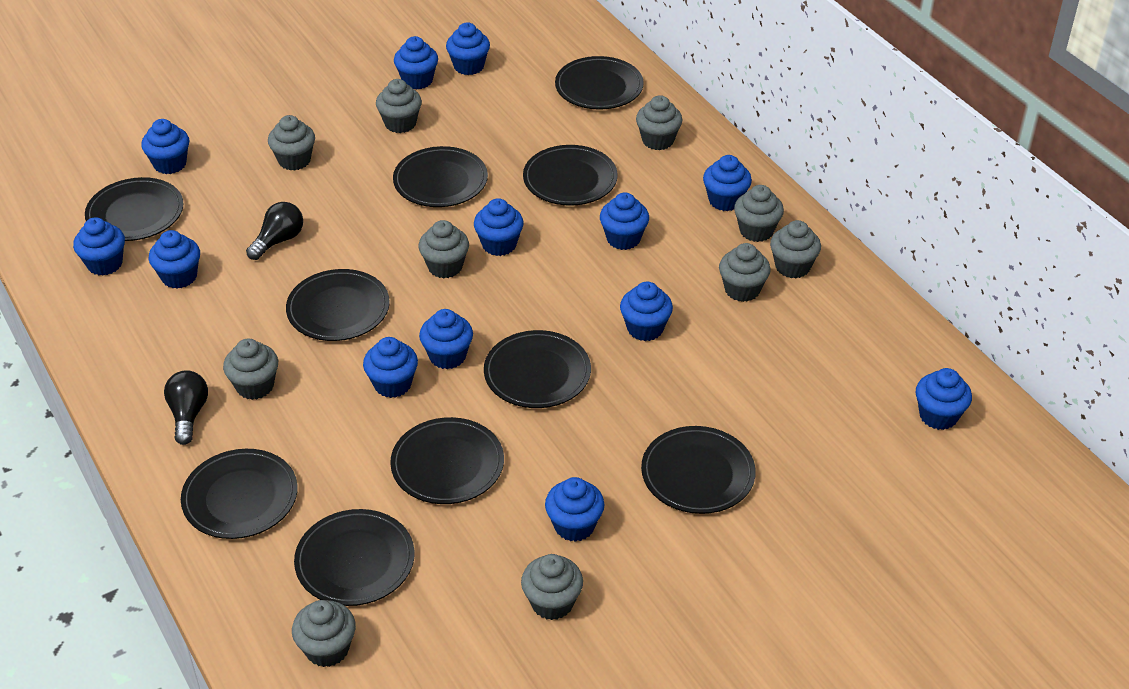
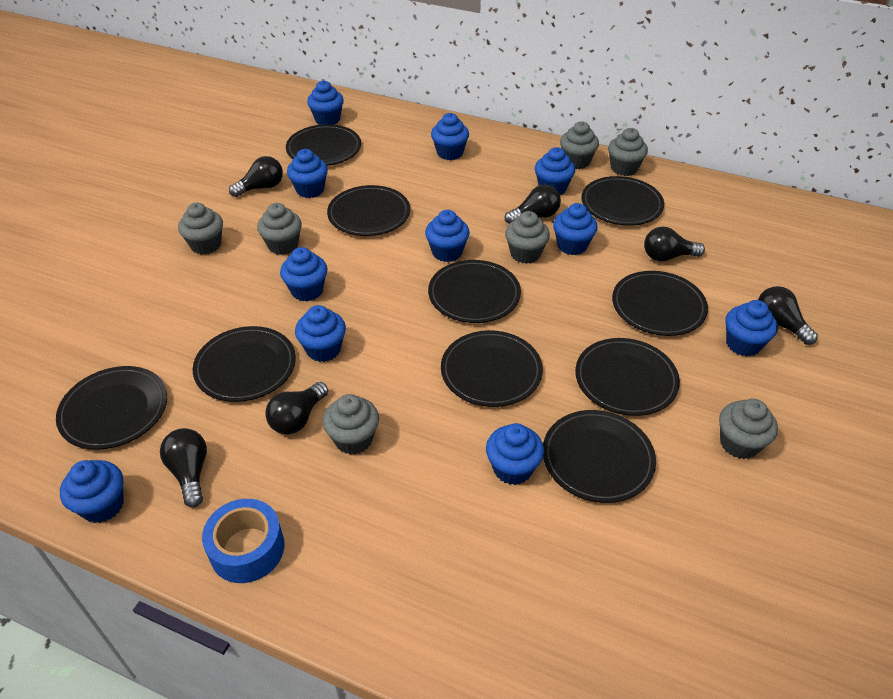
black light bulb: 2 -> 6
blue cupcake: 13 -> 11
blue tape: 0 -> 1
grey cupcake: 10 -> 7

